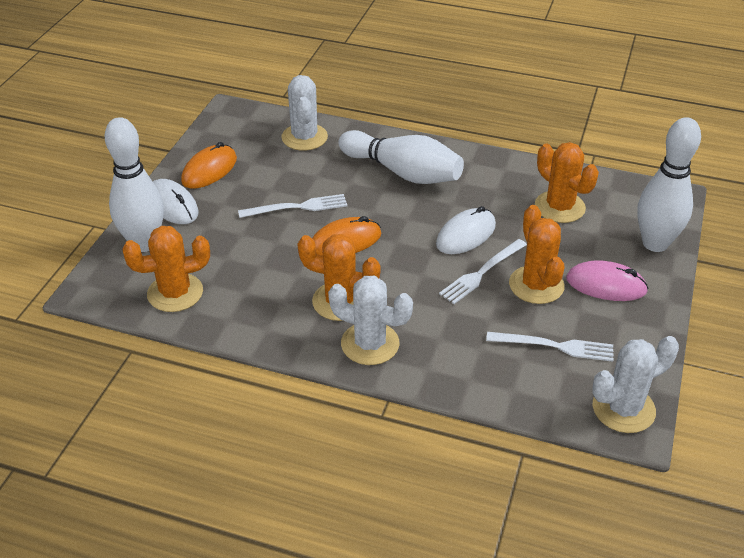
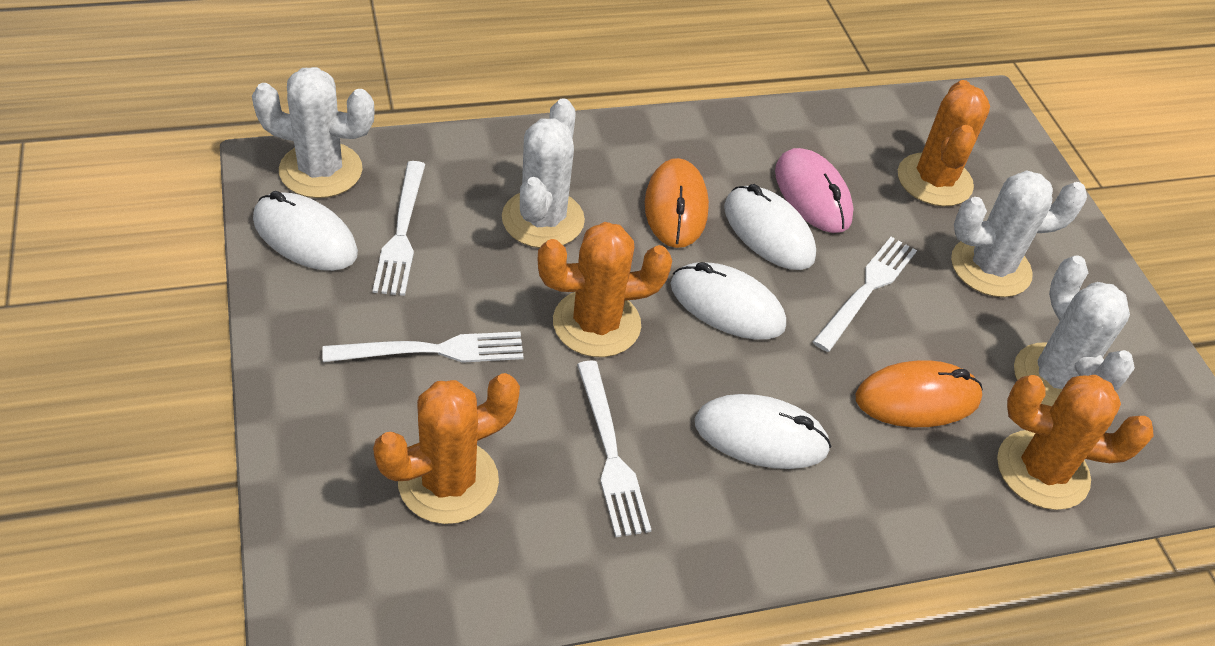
white bowling pin: 3 -> 0
white cactus: 3 -> 4
white fork: 3 -> 4
white mouse: 2 -> 4

